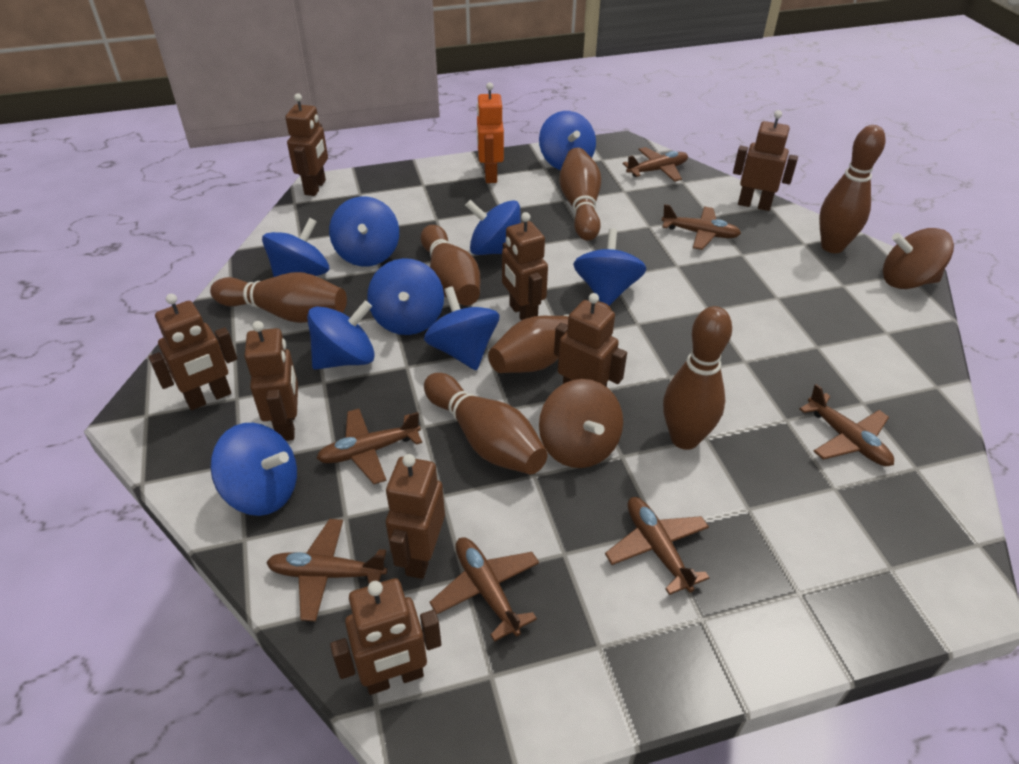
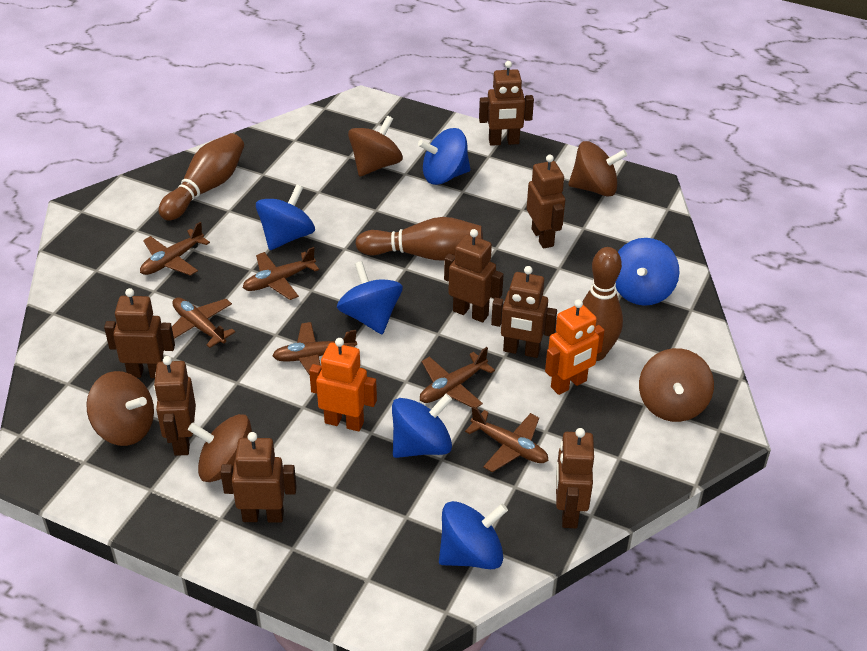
blue spinning top: 9 -> 6
brown bowling pin: 7 -> 3
brown plane: 7 -> 6
brown spinning top: 2 -> 5
orange robot: 1 -> 2

